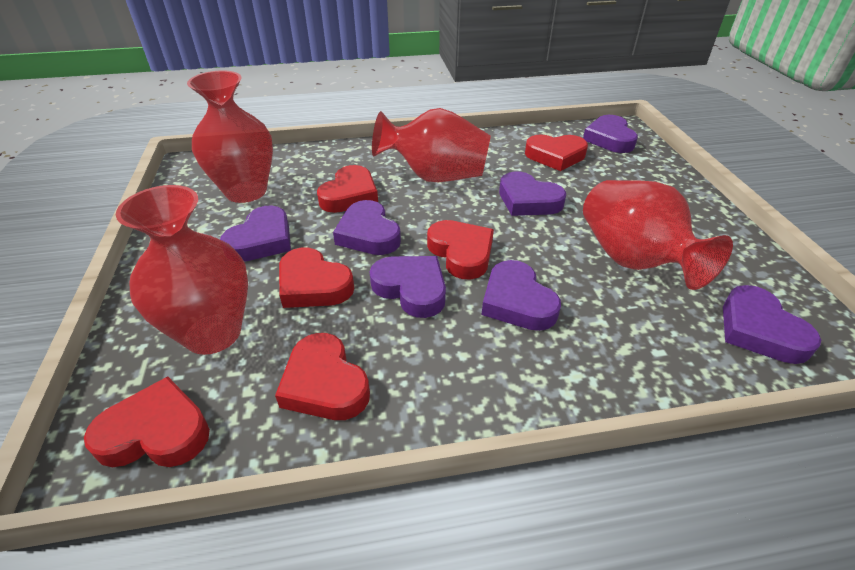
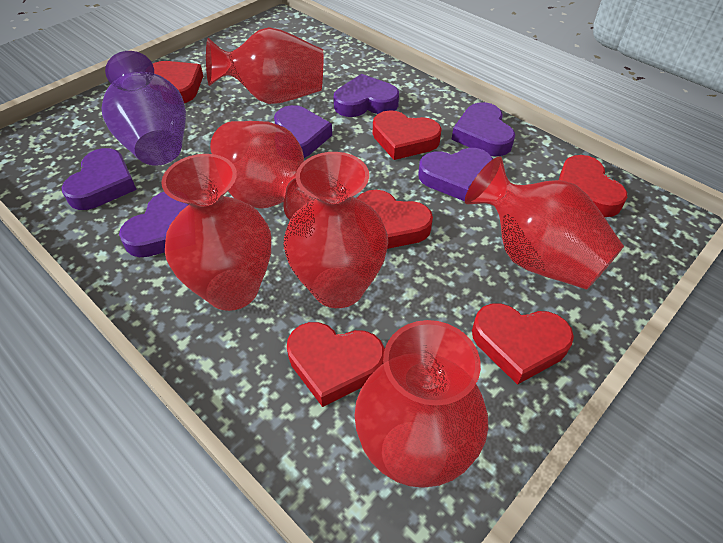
purple heart: 7 -> 6
purple vase: 0 -> 1
red vase: 4 -> 6

